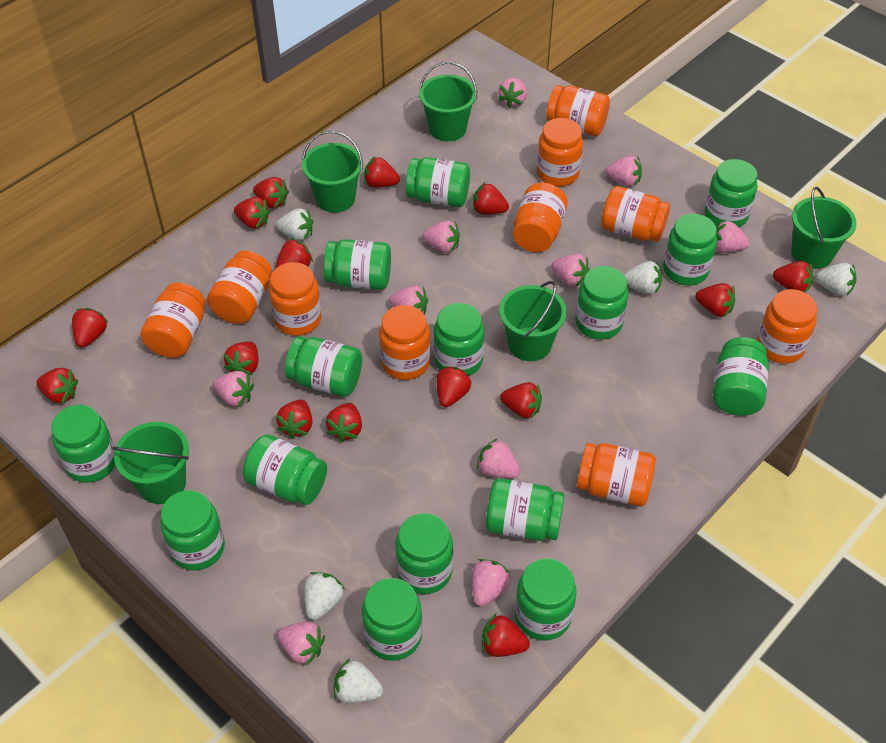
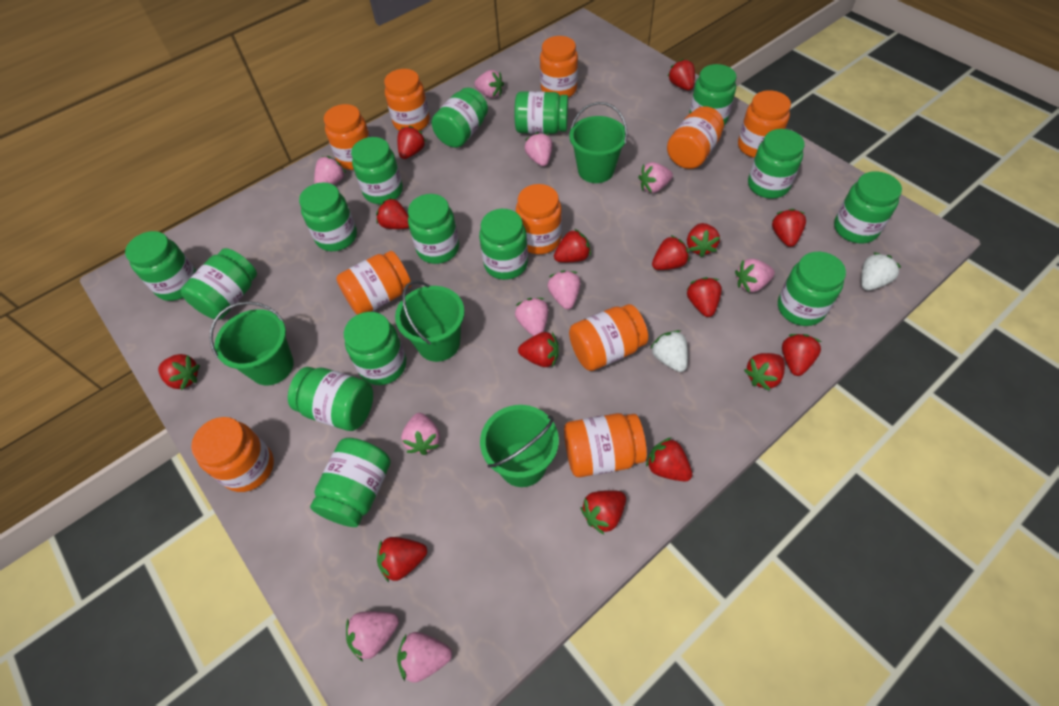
green bucket: 5 -> 4
white strawberry: 5 -> 2

